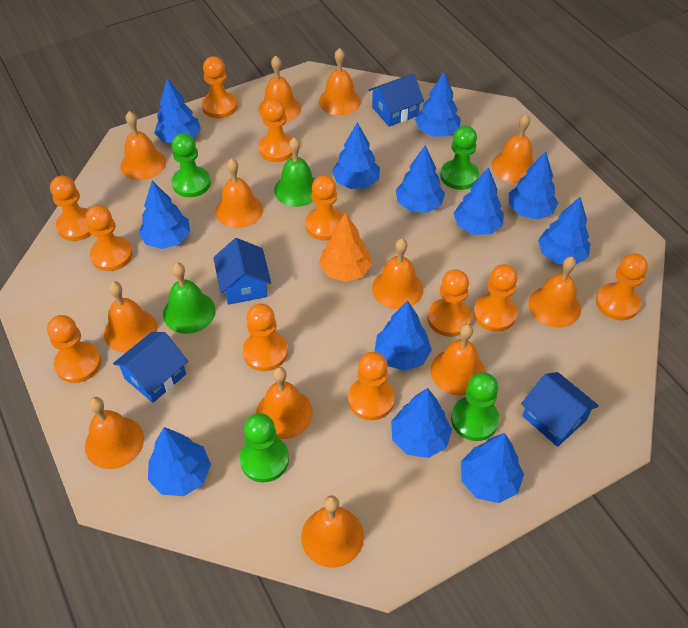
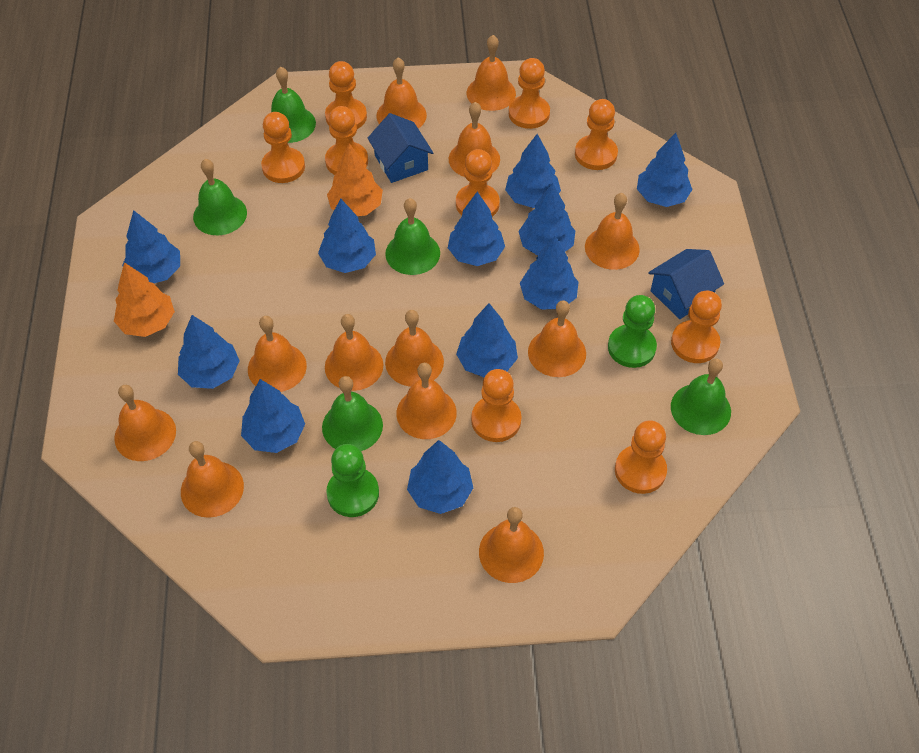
blue house: 4 -> 2
blue tree: 12 -> 11
green bell: 2 -> 5
green pawn: 4 -> 2
orange pawn: 11 -> 9
orange tree: 1 -> 2

